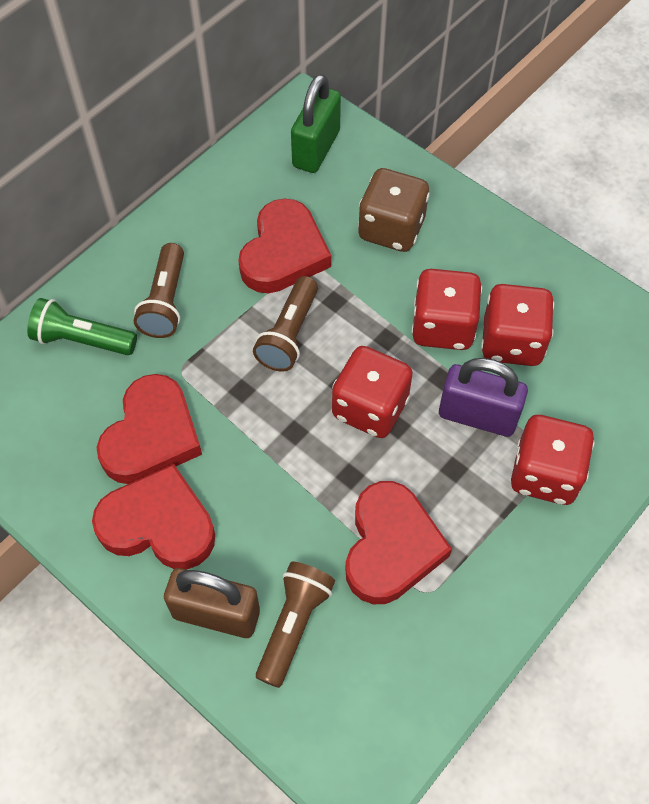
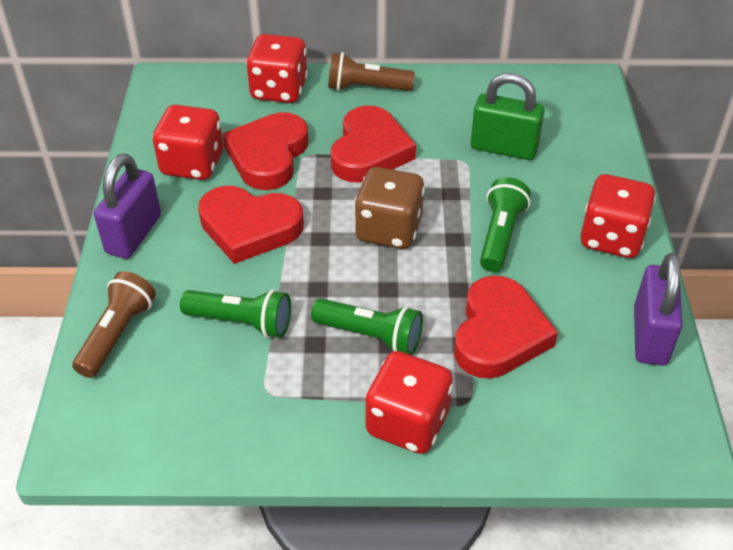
brown flashlight: 3 -> 2
brown padlock: 1 -> 0
green flashlight: 1 -> 3
purple padlock: 1 -> 2

